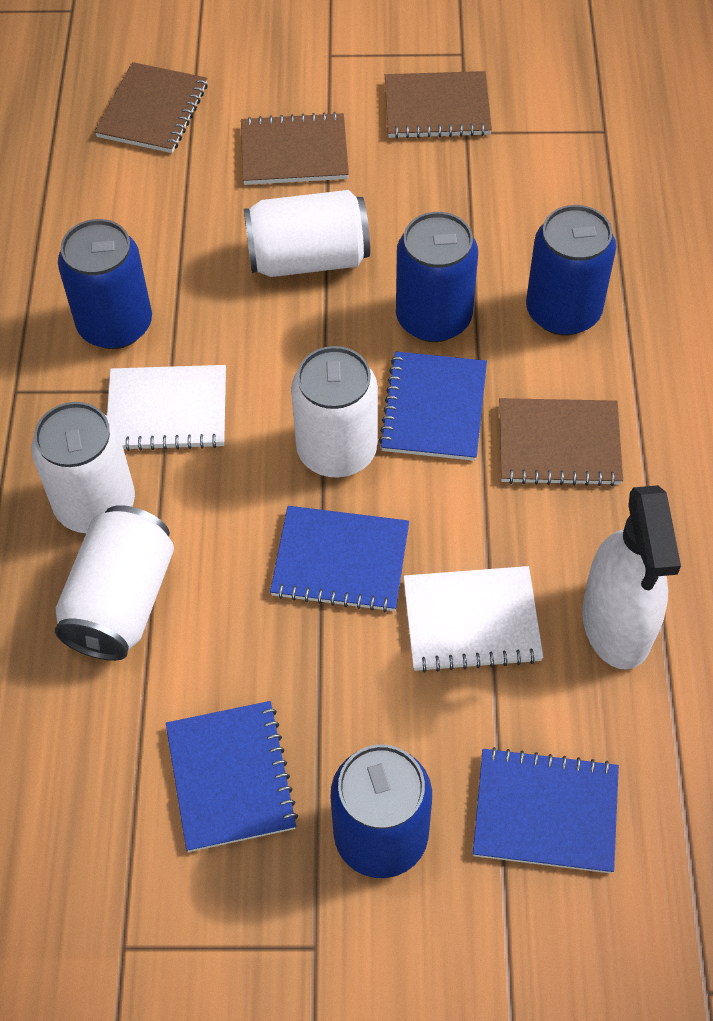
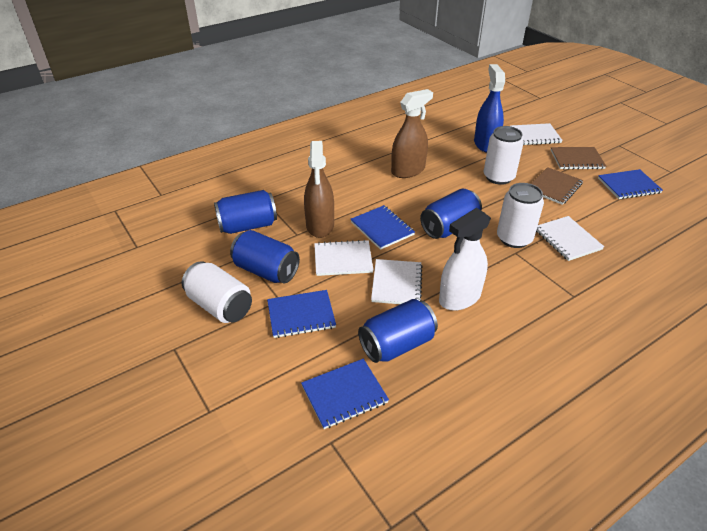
blue spray bottle: 0 -> 1
brown notebook: 4 -> 2
brown spray bottle: 0 -> 2
white can: 4 -> 3
white notebook: 2 -> 4

